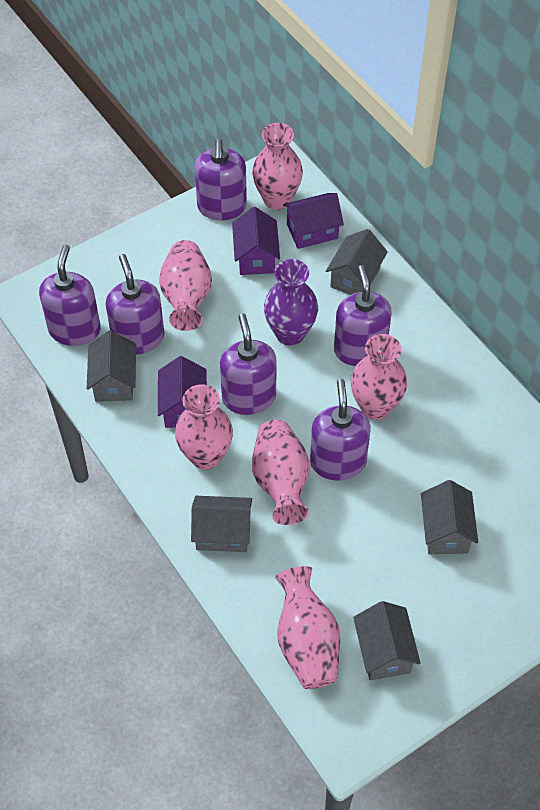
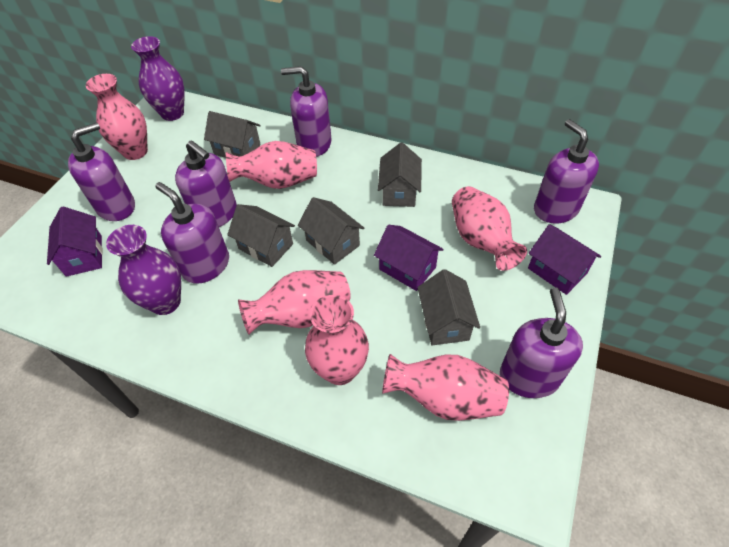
purple vase: 1 -> 2

